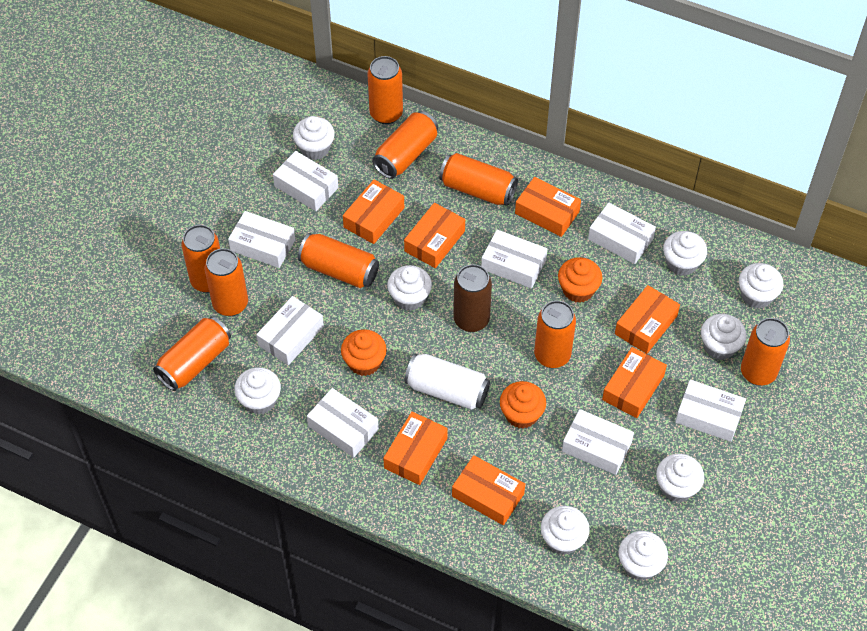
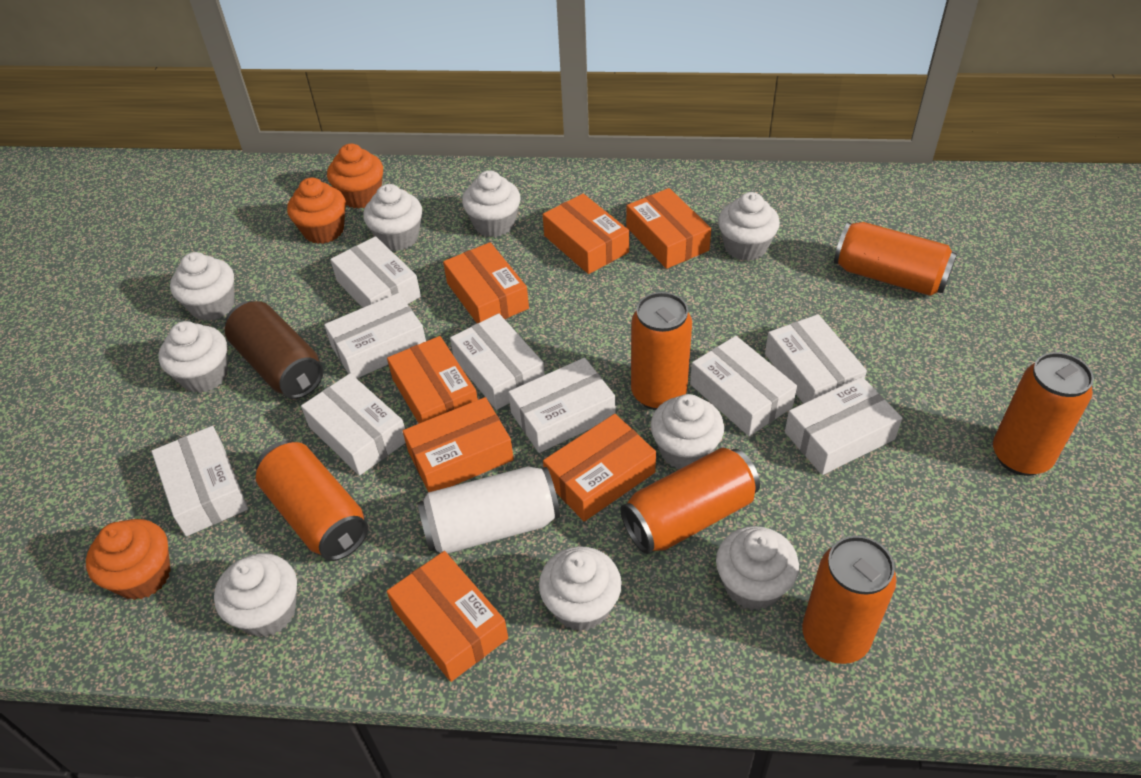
orange can: 9 -> 6
white box: 8 -> 9

